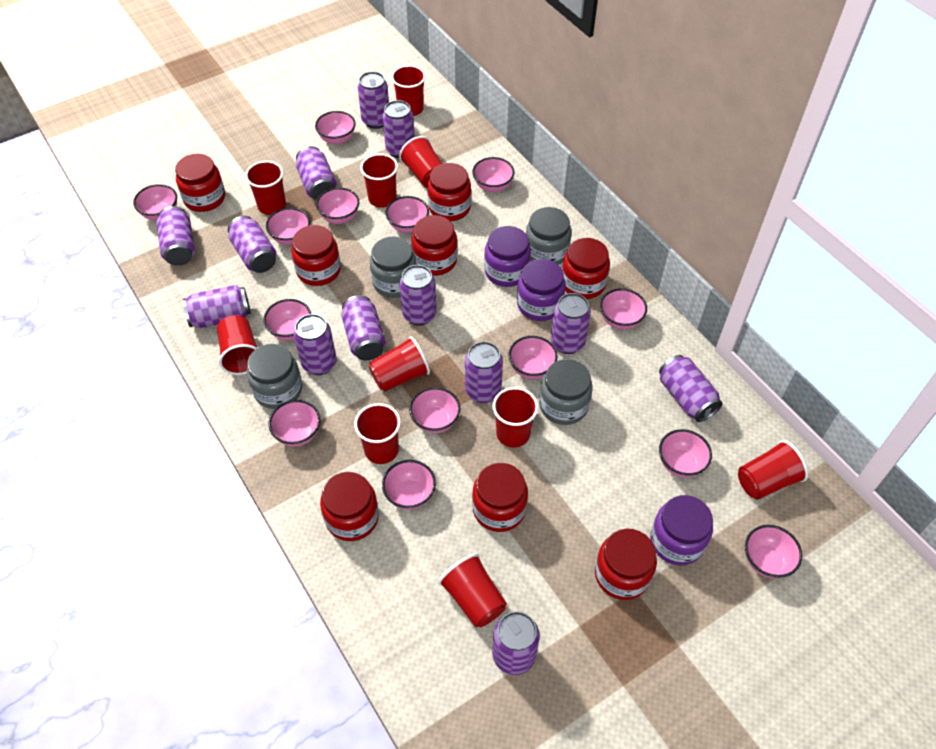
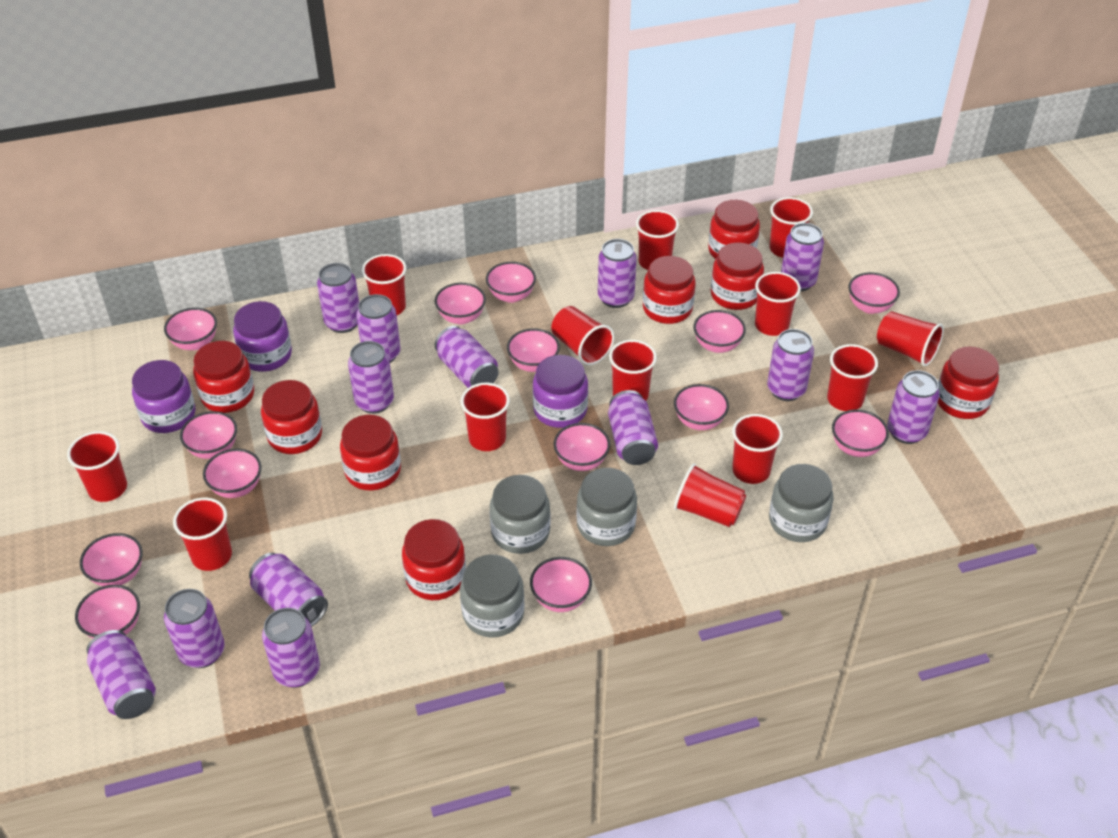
red cup: 10 -> 13

